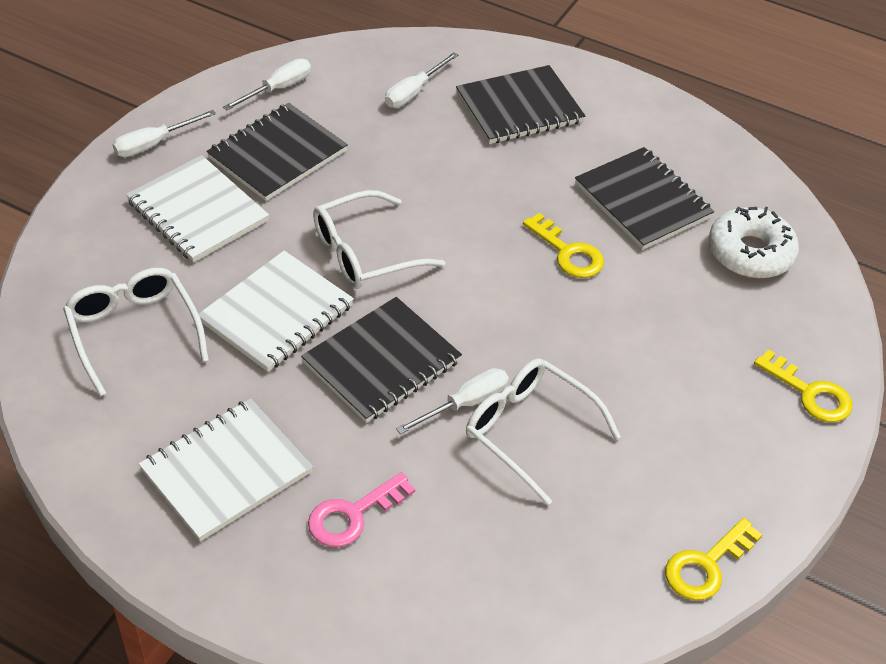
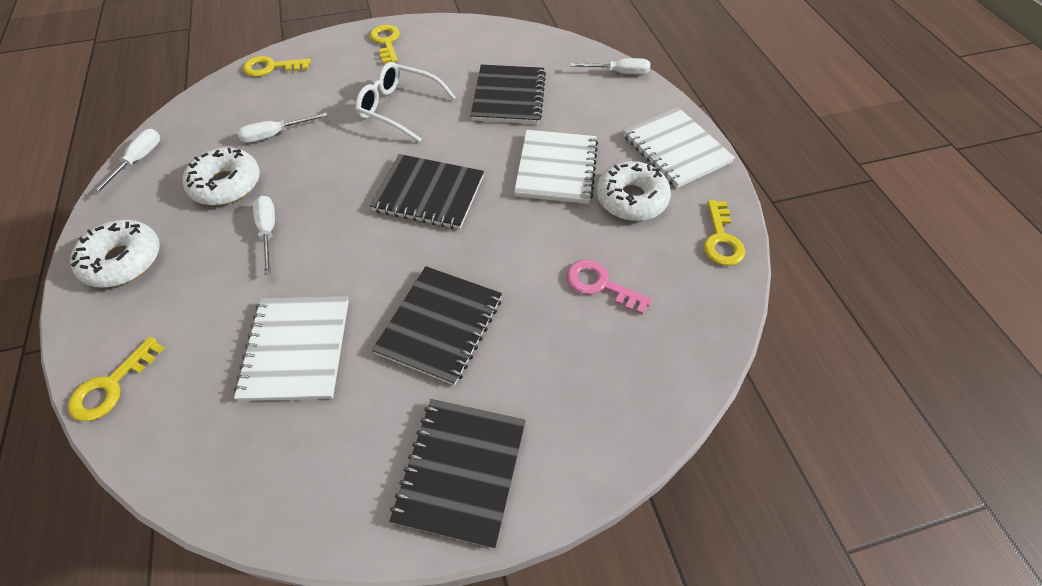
white donut: 1 -> 3
white glasses: 3 -> 1
yellow key: 3 -> 4

